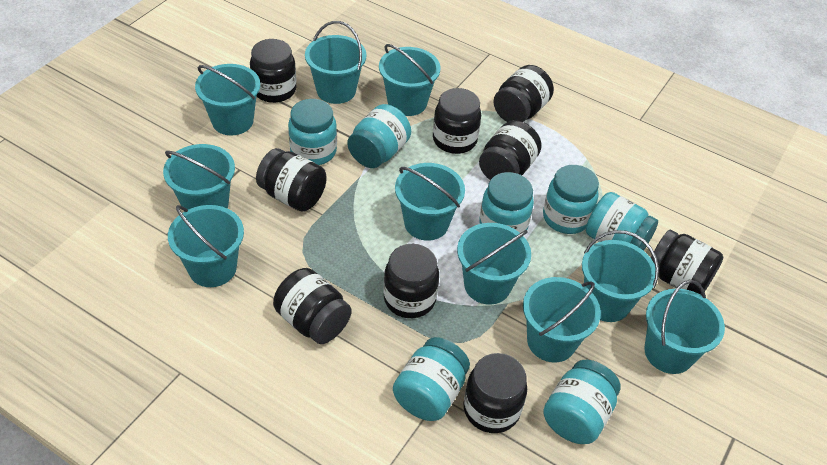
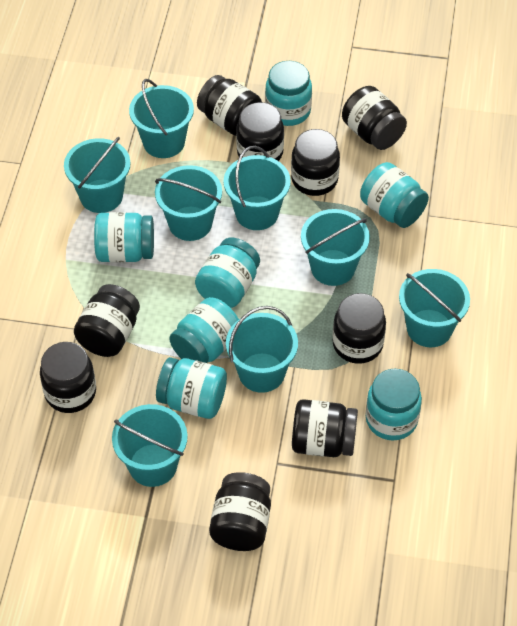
turquoise bucket: 10 -> 8

